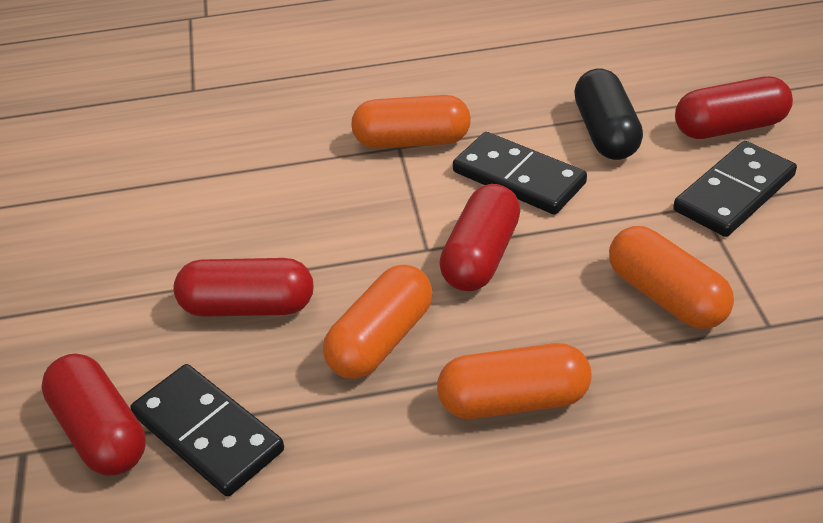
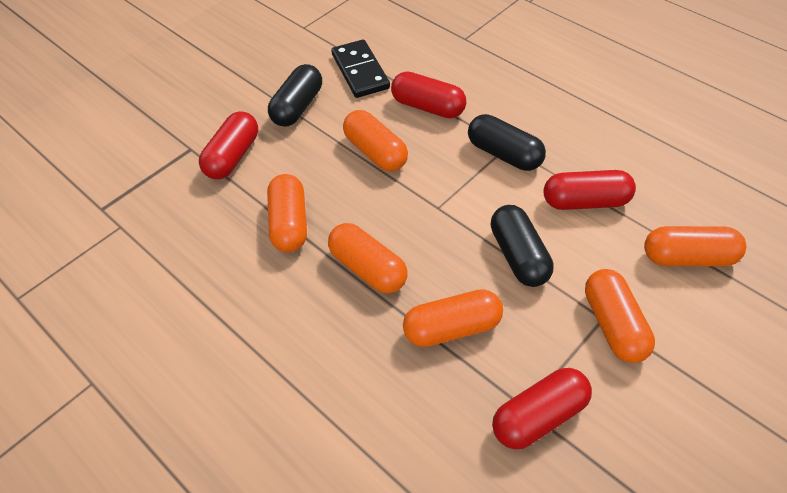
black capsule: 1 -> 3
black domino: 3 -> 1
orange capsule: 4 -> 6

